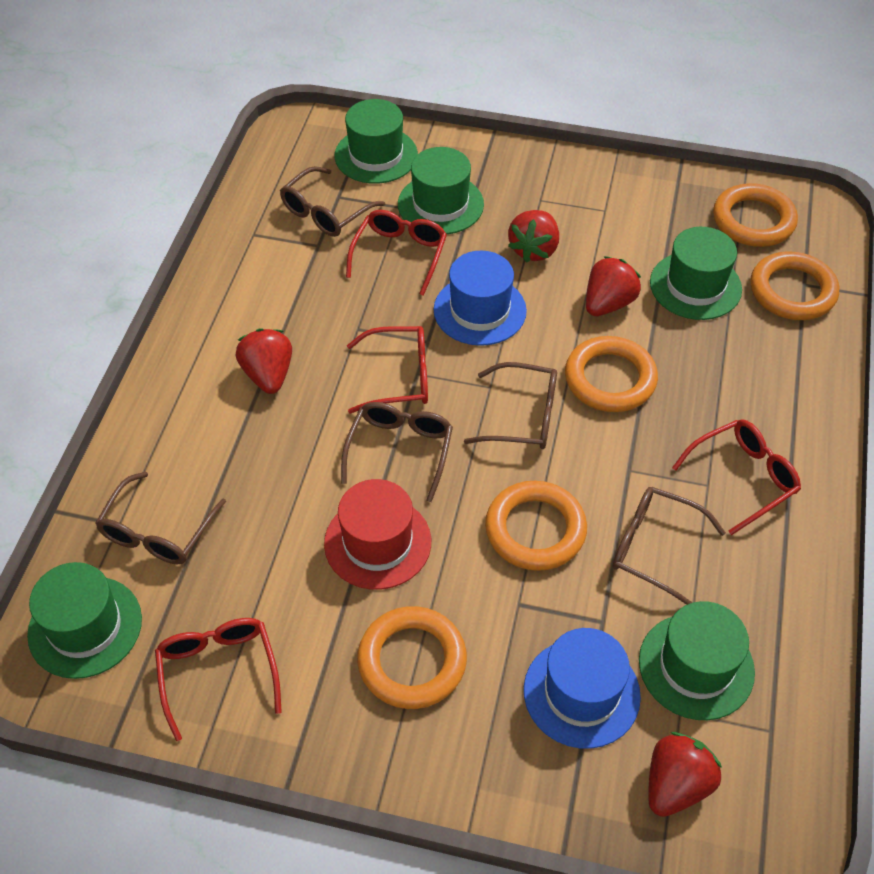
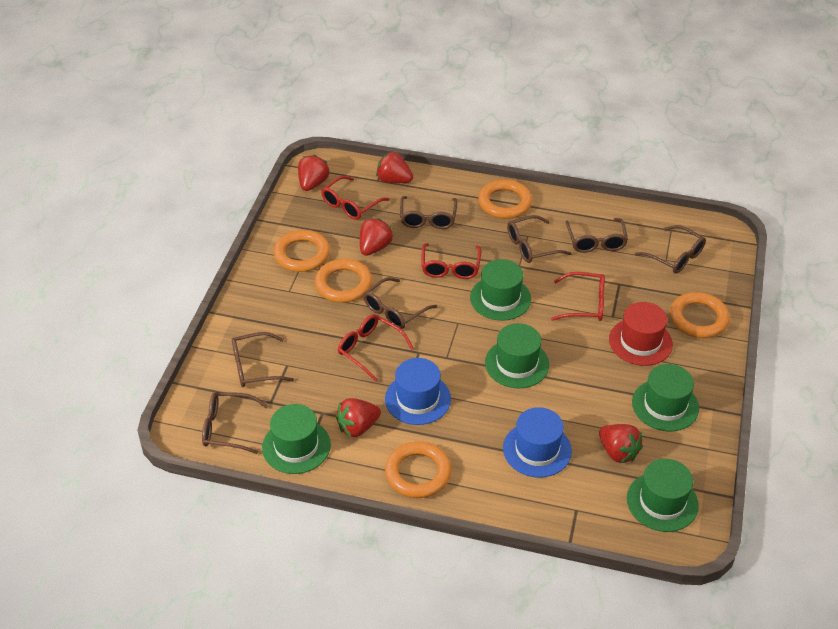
brown glasses: 5 -> 7
red strawberry: 4 -> 5

